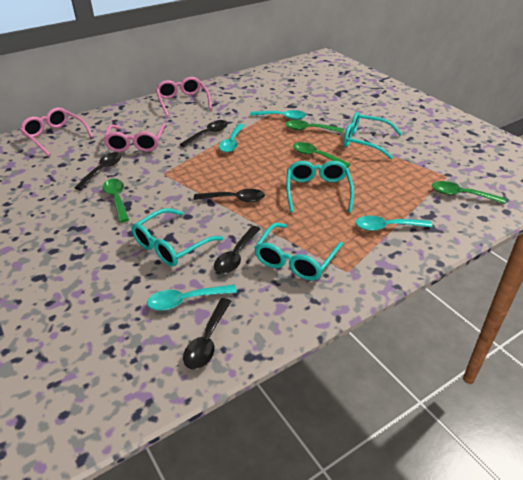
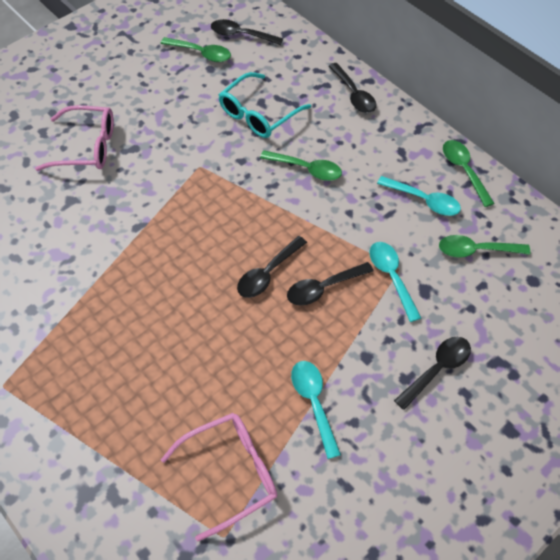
pink glasses: 3 -> 2
turquoise glasses: 4 -> 1
turquoise spoon: 4 -> 3

